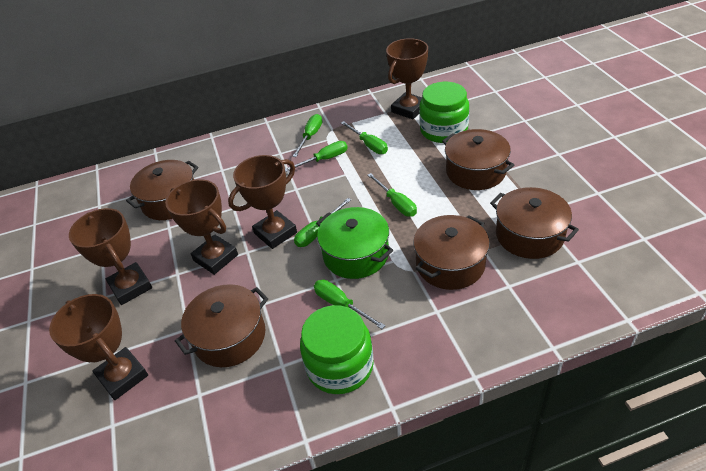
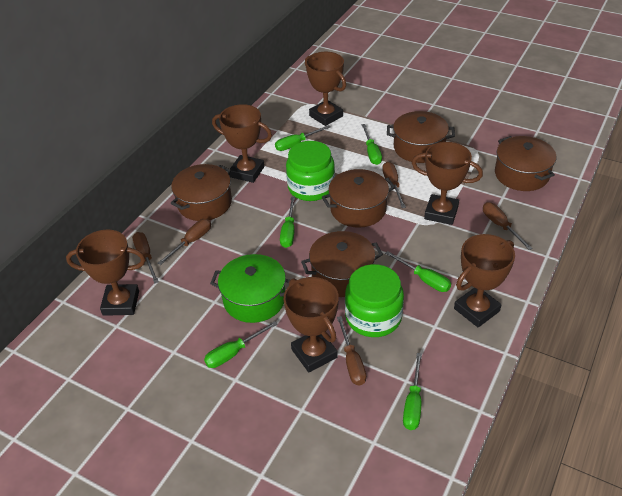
brown screwdriver: 0 -> 5
brown trophy: 5 -> 6

